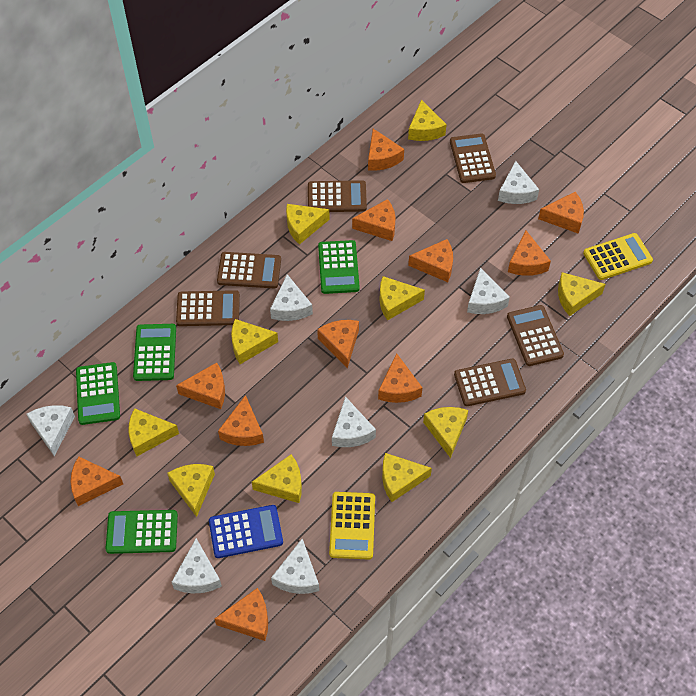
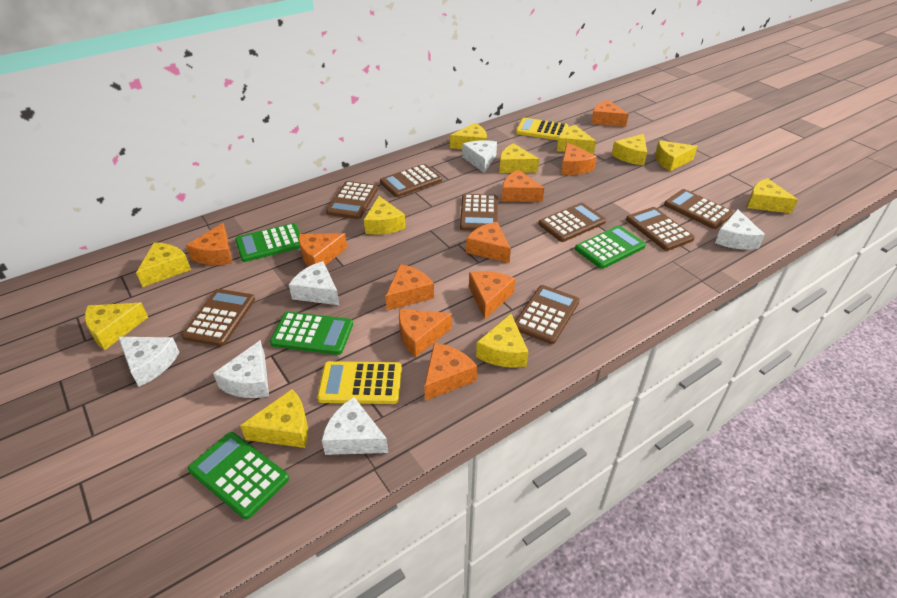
blue calculator: 1 -> 0
brown calculator: 6 -> 8
orange cheese: 11 -> 10
white cheese: 7 -> 6
yellow cheese: 10 -> 11

